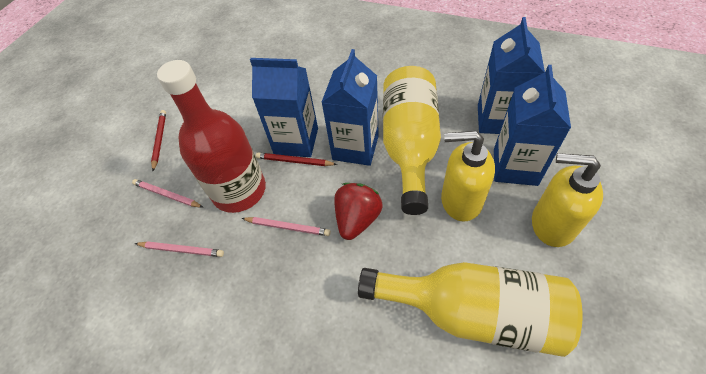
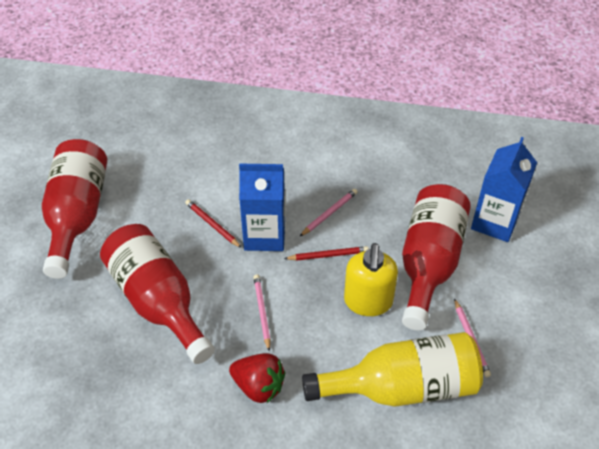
blue carton: 4 -> 2
red bottle: 1 -> 3
yellow bottle: 2 -> 1
yellow soap dispenser: 2 -> 1

